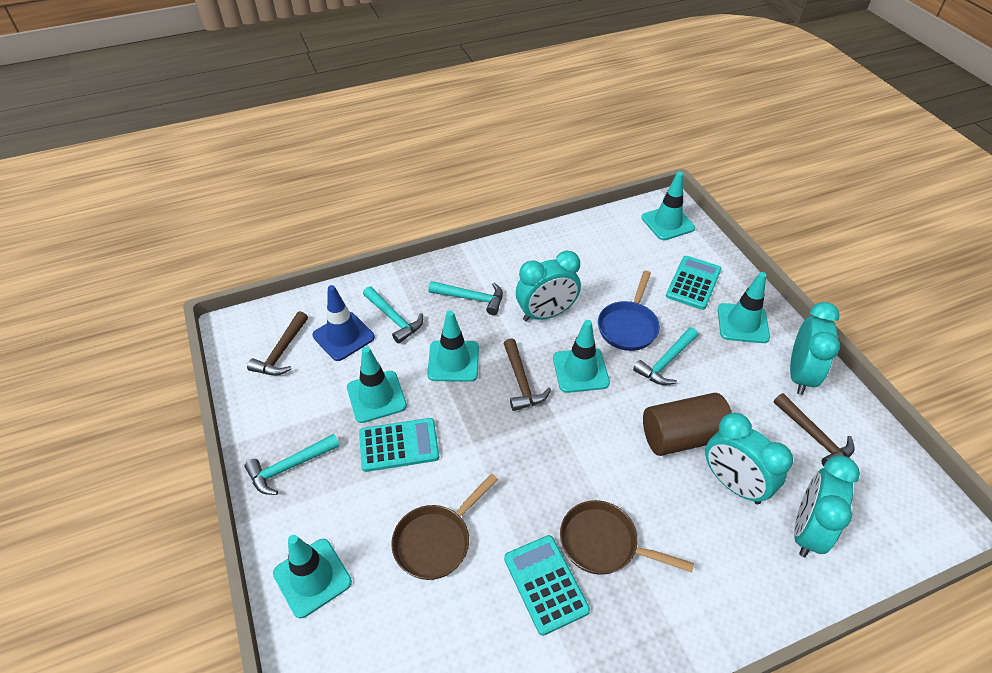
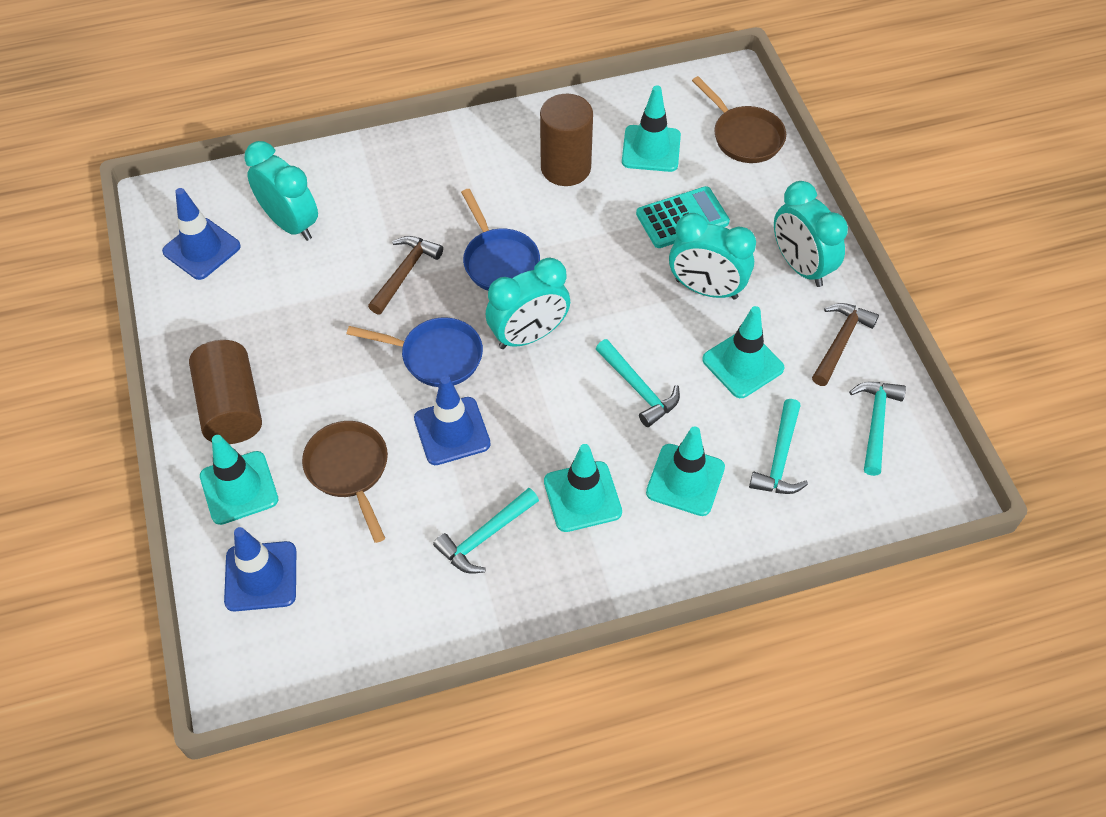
blue pan: 1 -> 2
blue traffic cone: 1 -> 3
brown cylinder: 1 -> 2
brown hammer: 3 -> 2
turquoise calculator: 3 -> 1
turquoise traffic cone: 6 -> 5

